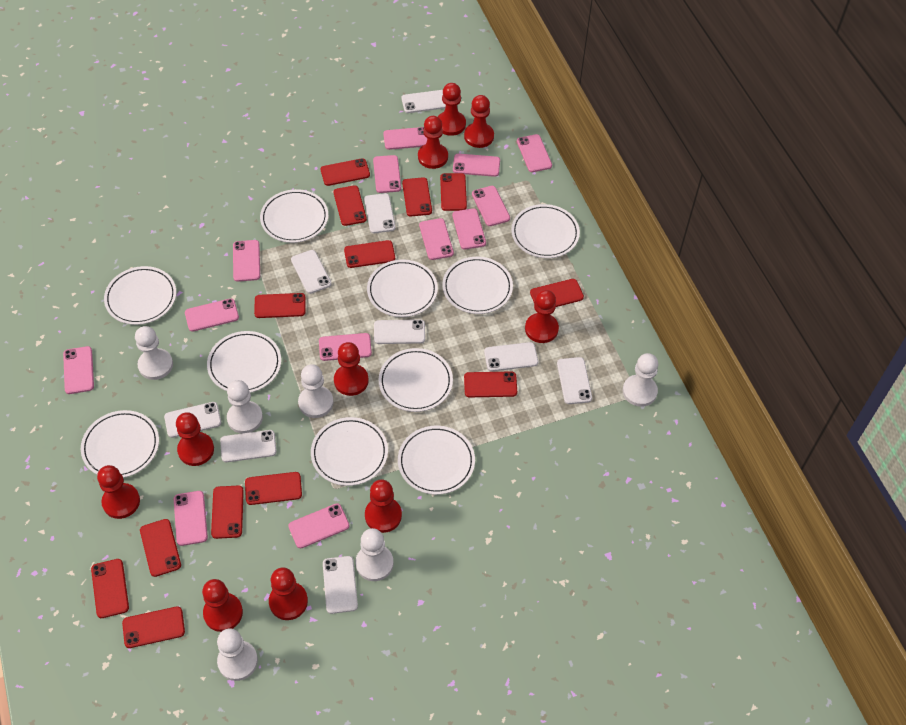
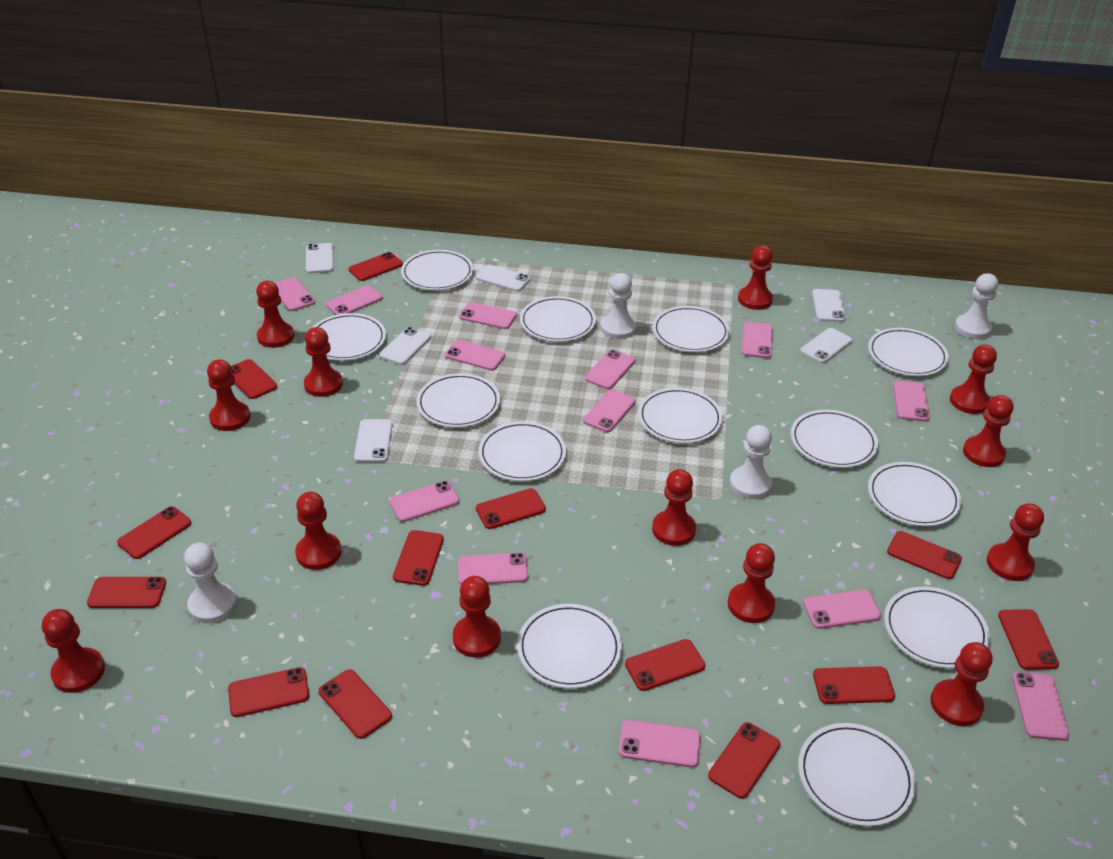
red pawn: 10 -> 13
white pawn: 6 -> 4
white phone: 9 -> 6
white plate: 10 -> 13

